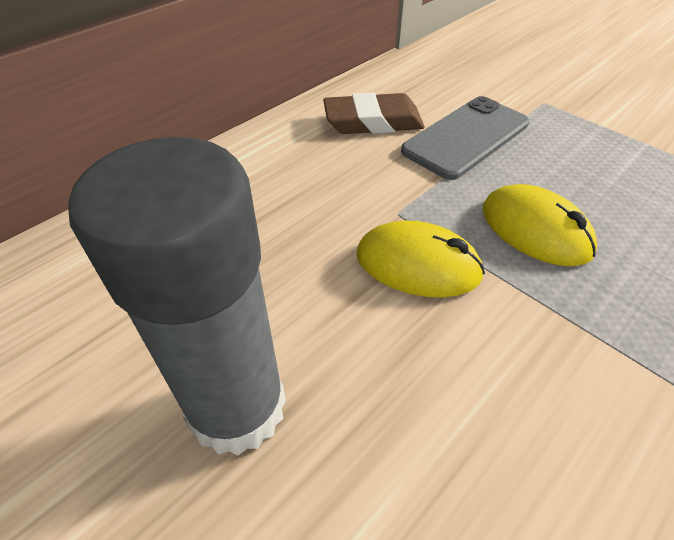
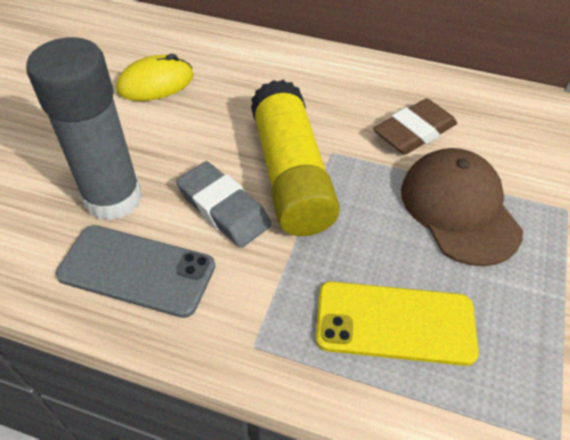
brown cap: 0 -> 1
grey eraser: 0 -> 1
yellow glue stick: 0 -> 1
yellow mouse: 2 -> 1
yellow phone: 0 -> 1

